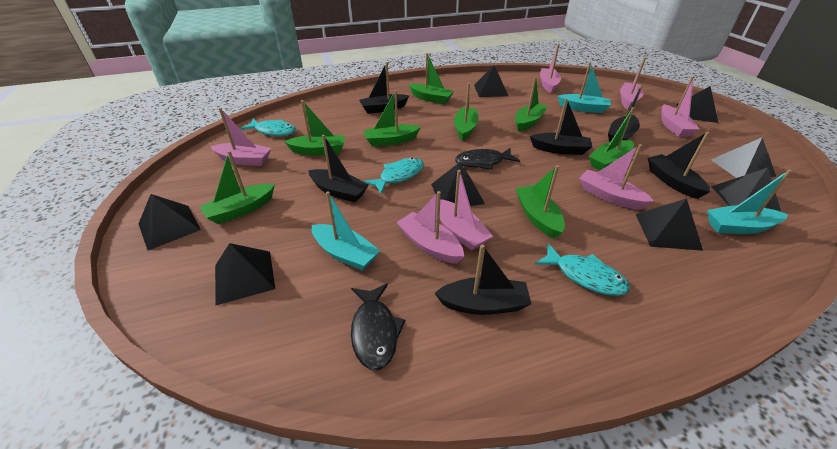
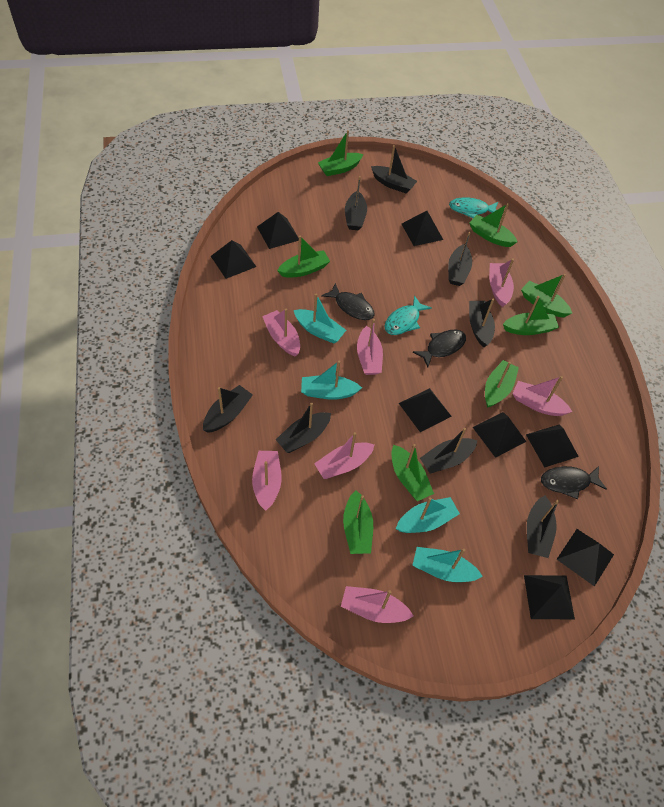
black boat: 6 -> 8
black fish: 2 -> 3
turquoise boat: 3 -> 4
turquoise fish: 3 -> 2

